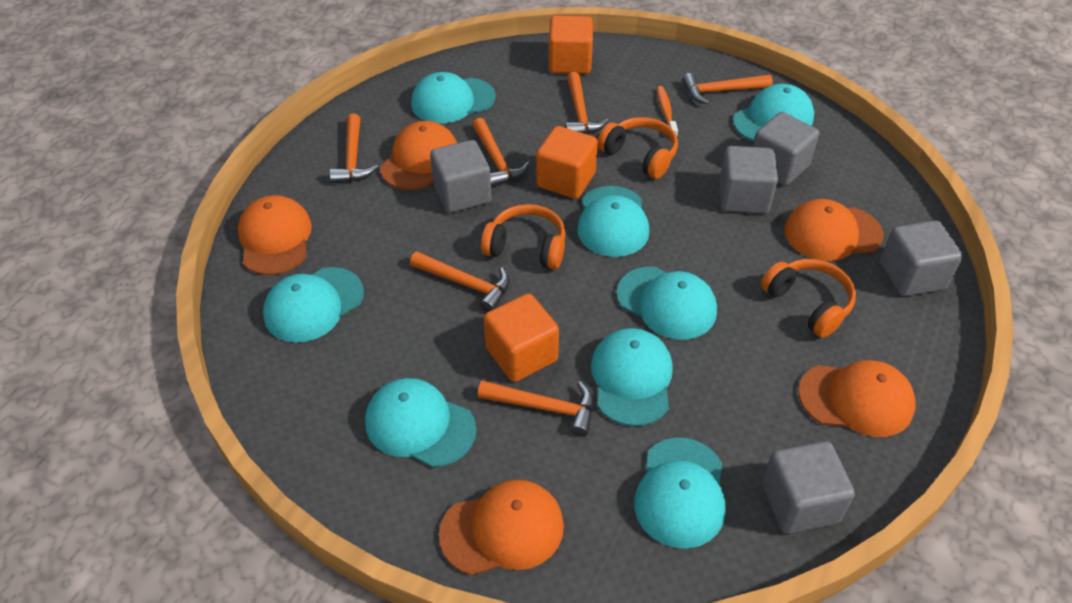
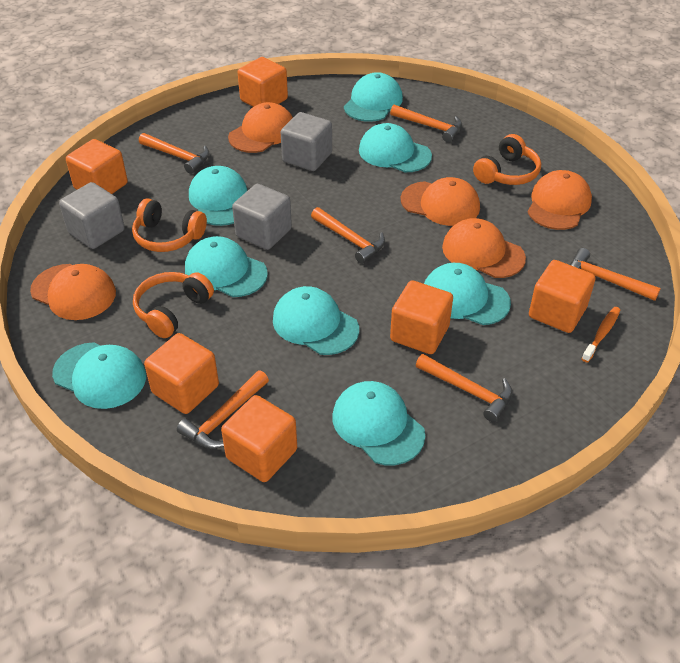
grey cube: 5 -> 3
orange cube: 3 -> 6

